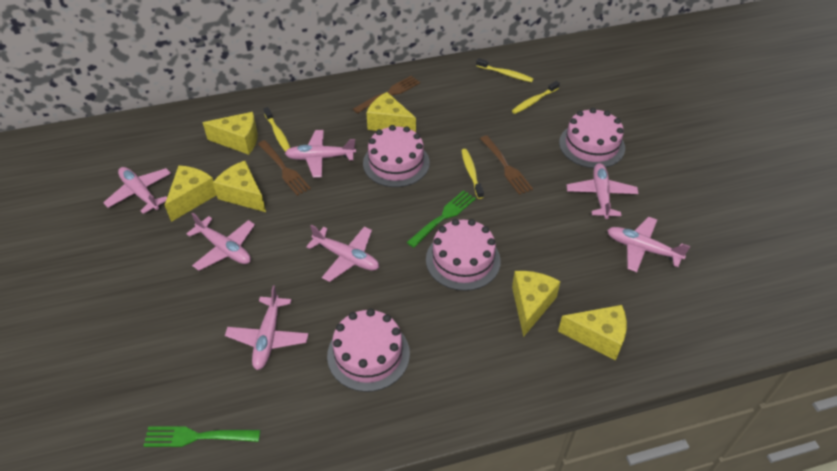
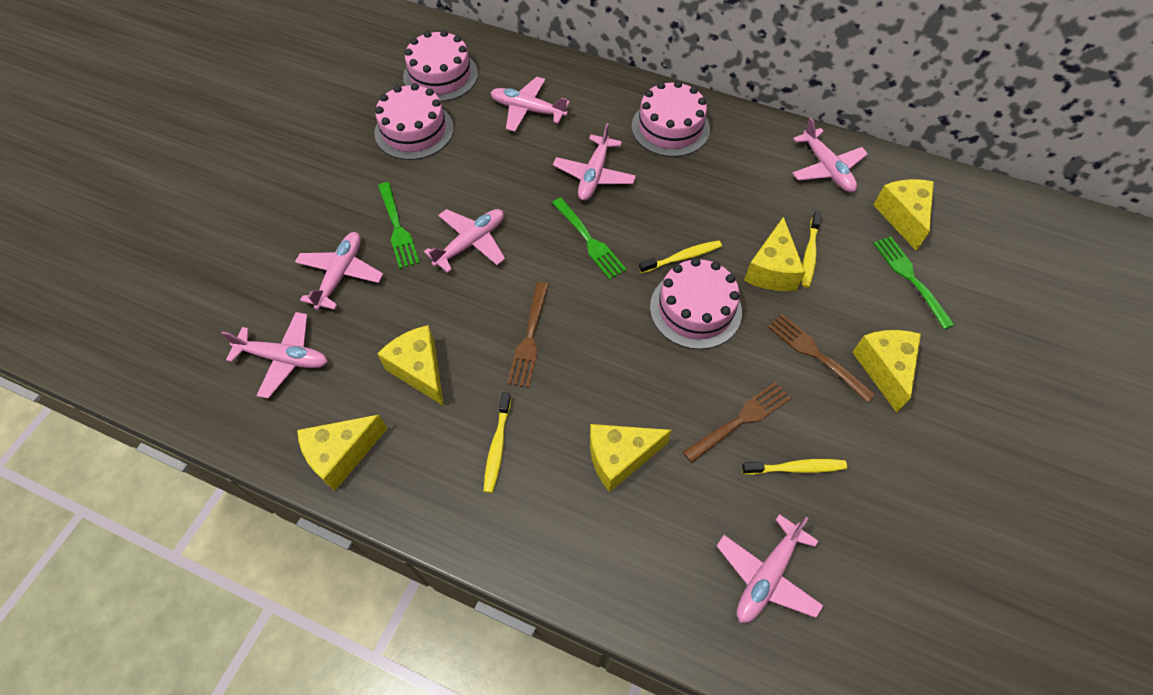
green fork: 2 -> 3

